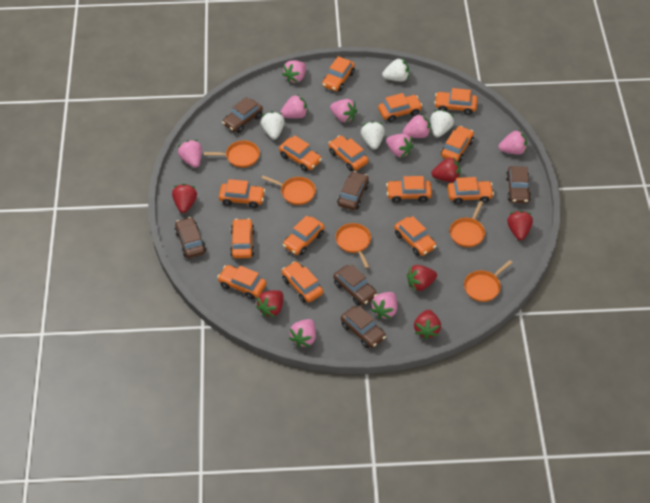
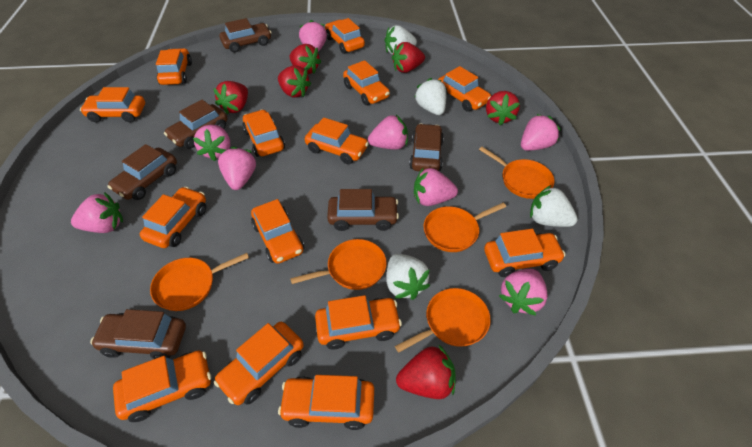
pink strawberry: 9 -> 8

